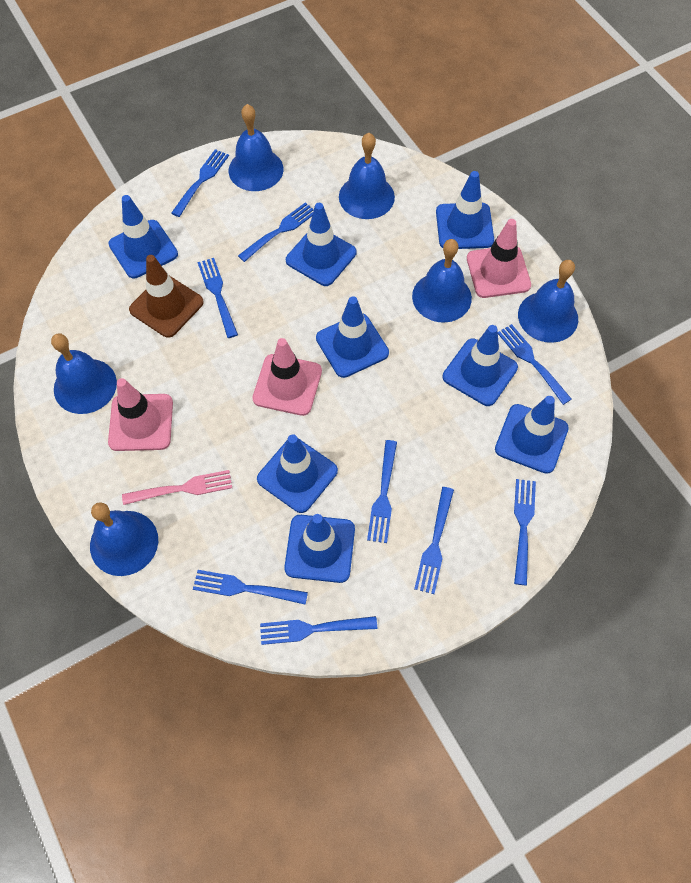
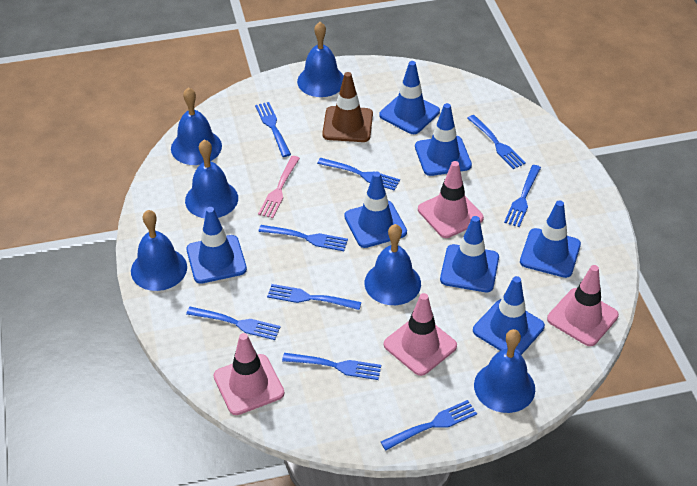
blue traffic cone: 8 -> 7
pink traffic cone: 3 -> 4

